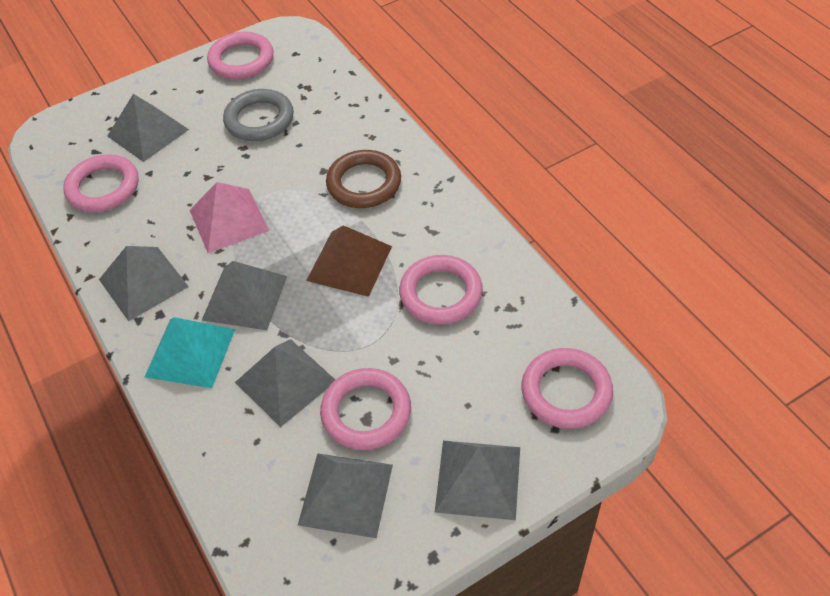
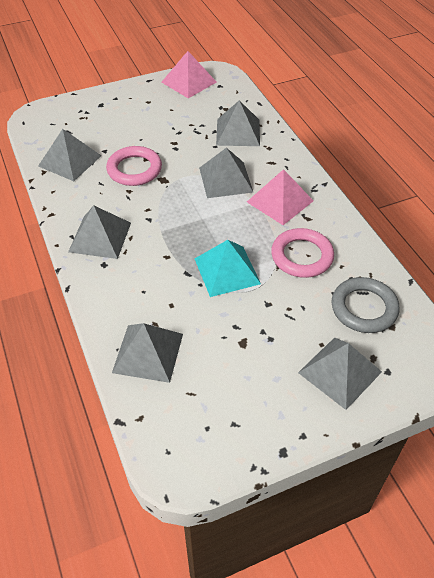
brown pyramid: 1 -> 0
brown ring: 1 -> 0
pink pyramid: 1 -> 2
pink ring: 5 -> 2

